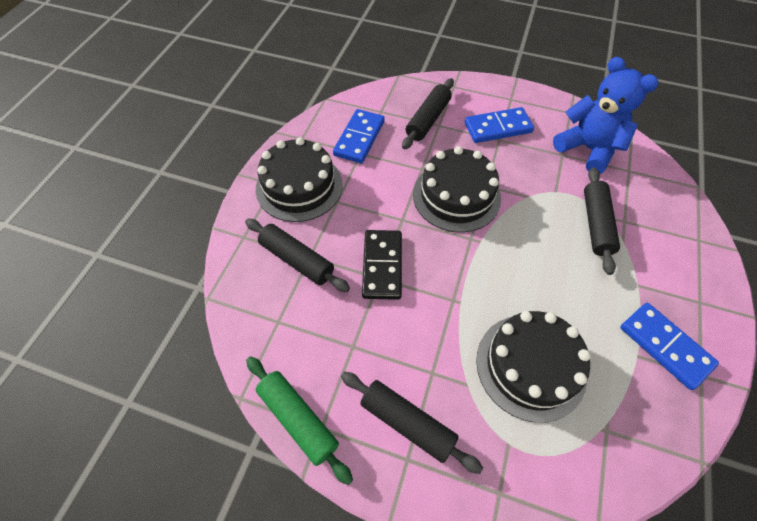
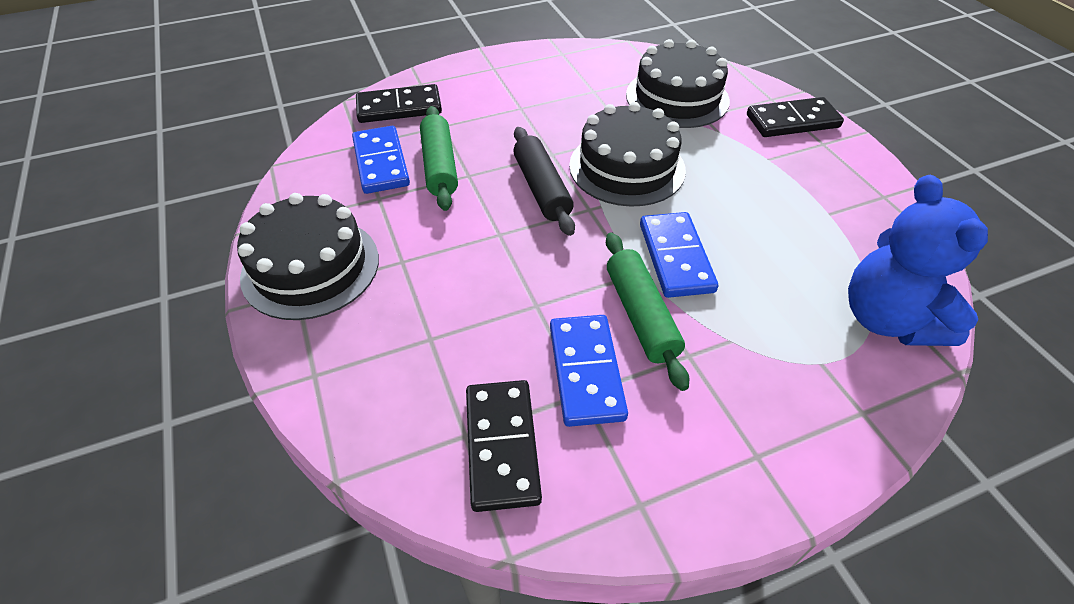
black domino: 1 -> 3
black rolling pin: 4 -> 1
green rolling pin: 1 -> 2

